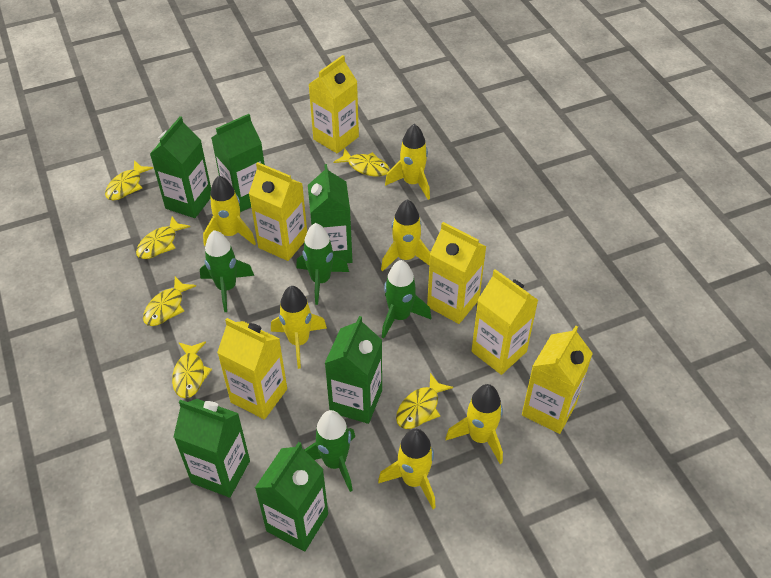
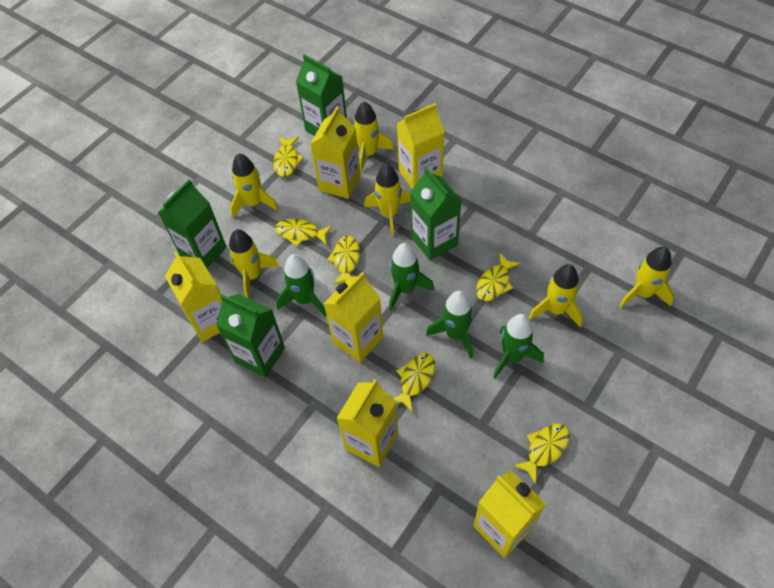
green carton: 6 -> 4

